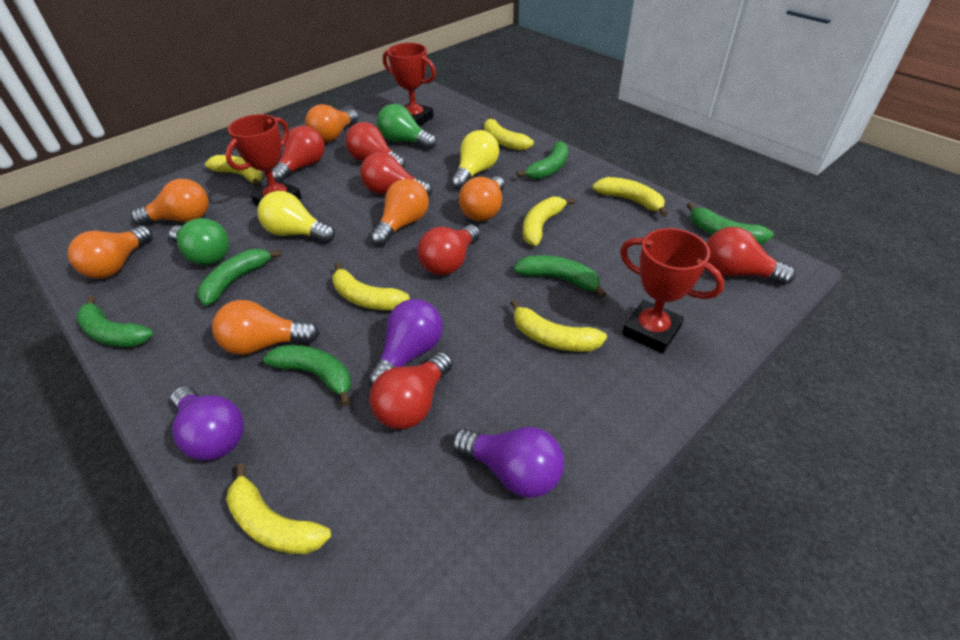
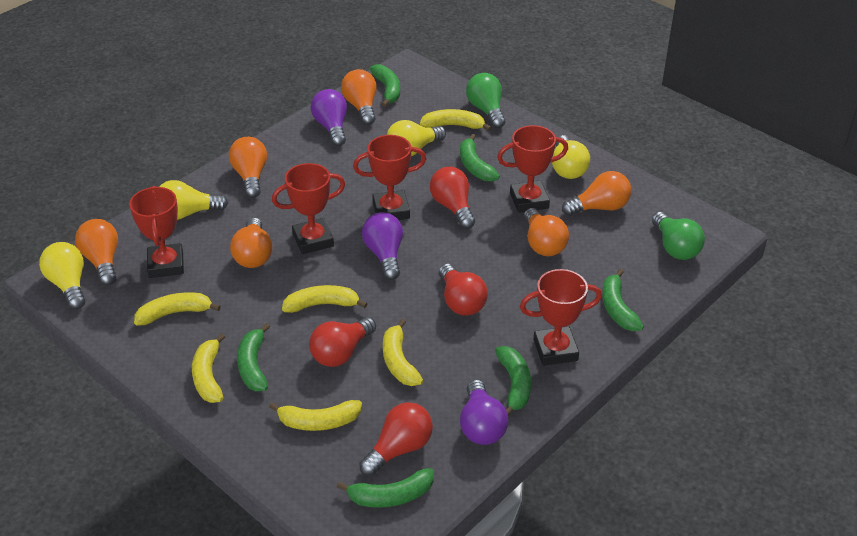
red light bulb: 6 -> 4
red trophy: 3 -> 5
yellow banana: 7 -> 6
yellow light bulb: 2 -> 4

